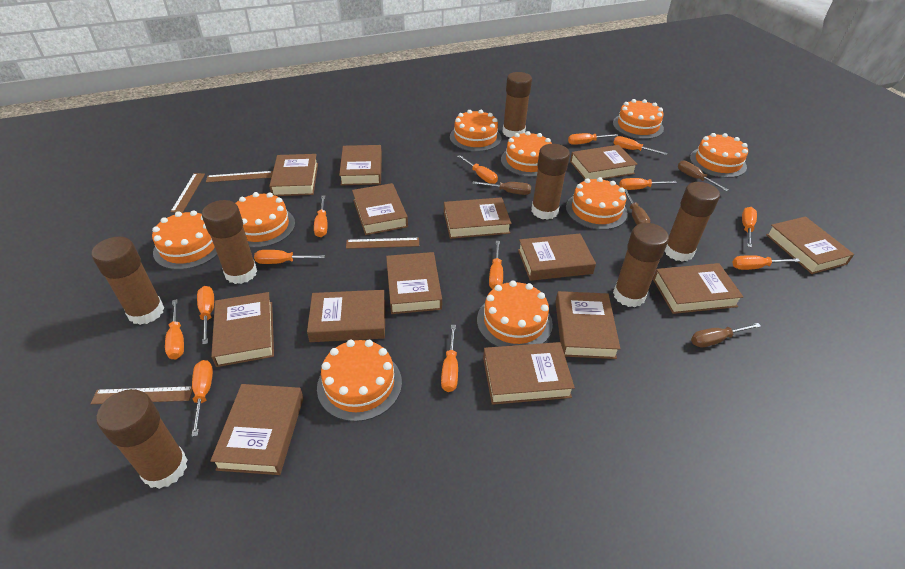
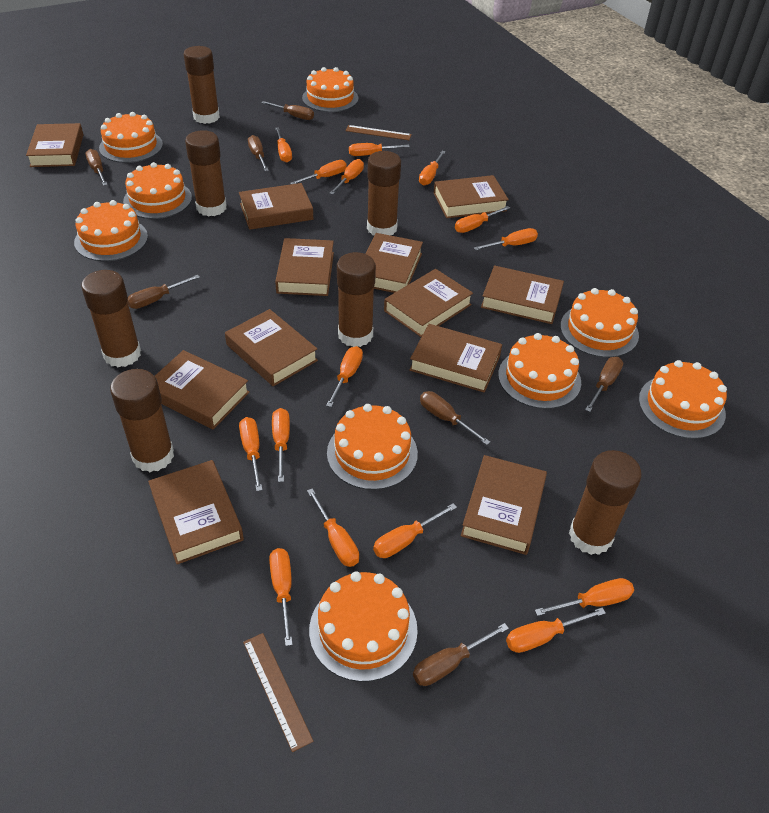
brown book: 14 -> 12
brown ruler: 4 -> 2
brown screwdriver: 4 -> 7
orange screwdriver: 13 -> 15

